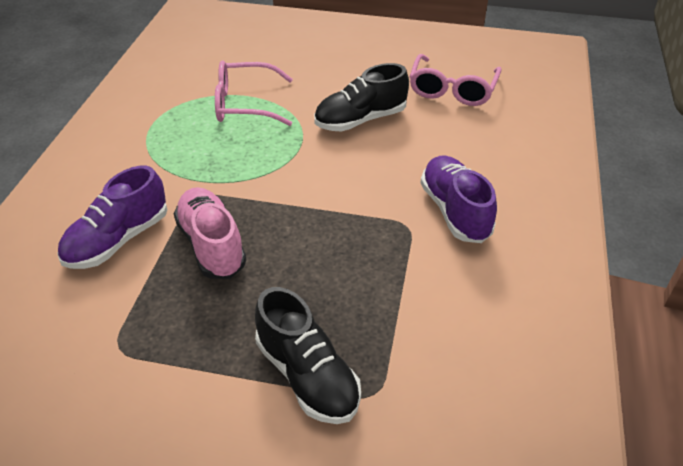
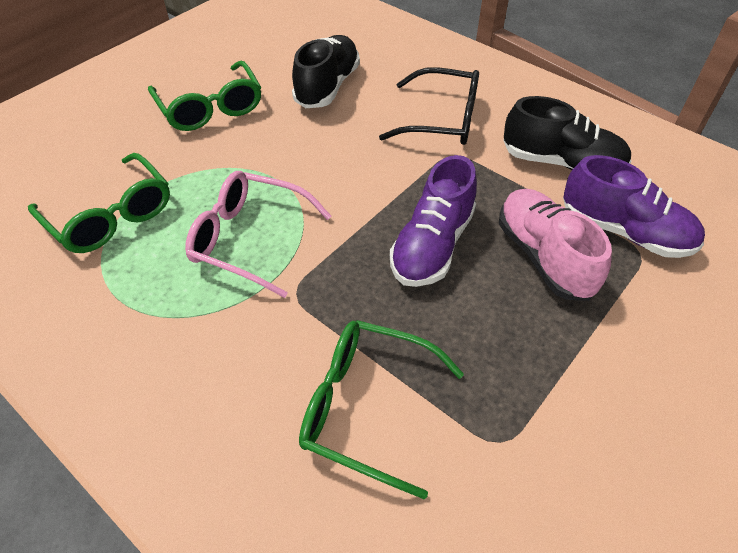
black glasses: 0 -> 1
green glasses: 0 -> 3
pink glasses: 2 -> 1

